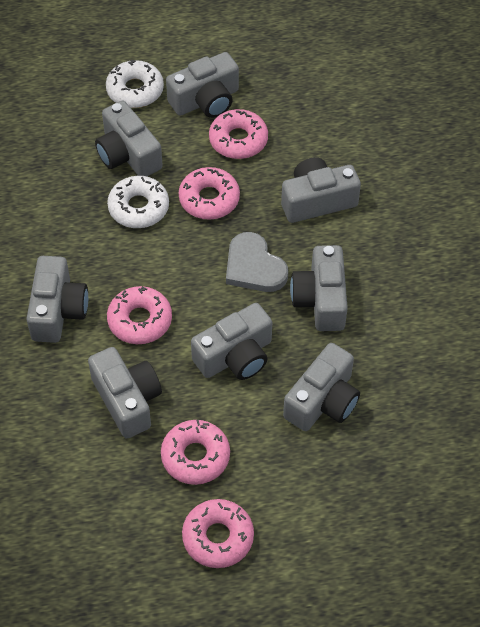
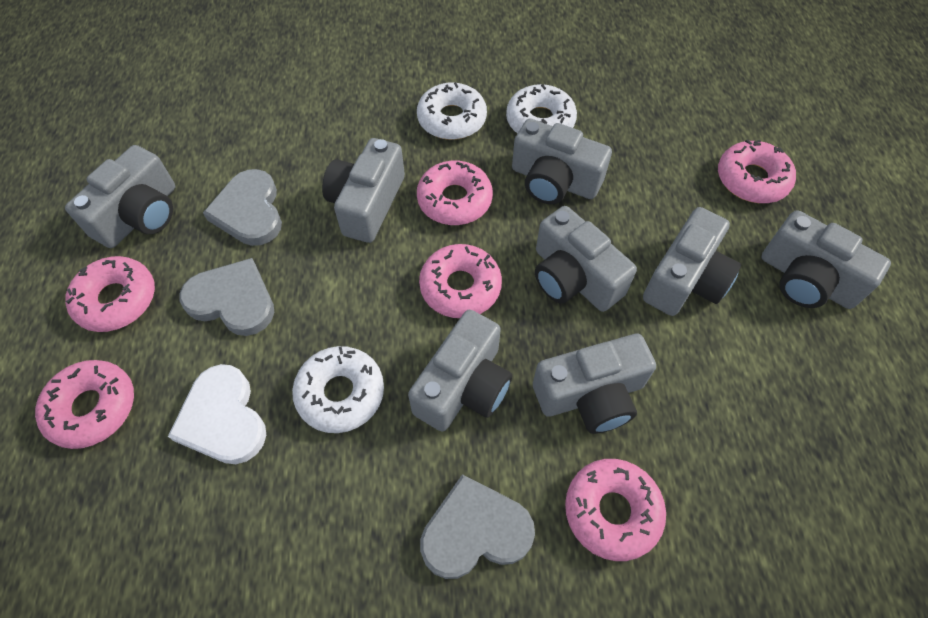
grey heart: 1 -> 3
pink donut: 5 -> 6
white donut: 2 -> 3
white heart: 0 -> 1

